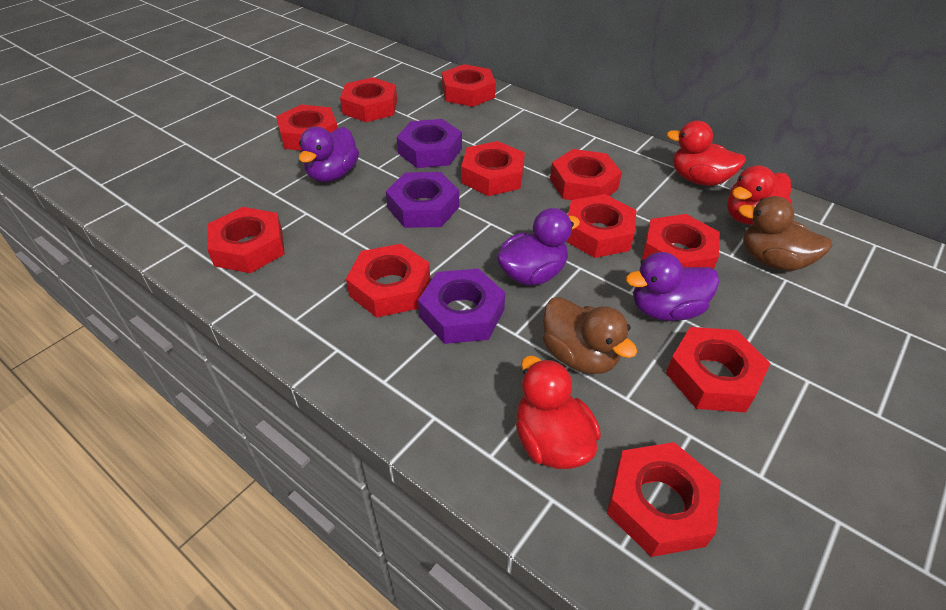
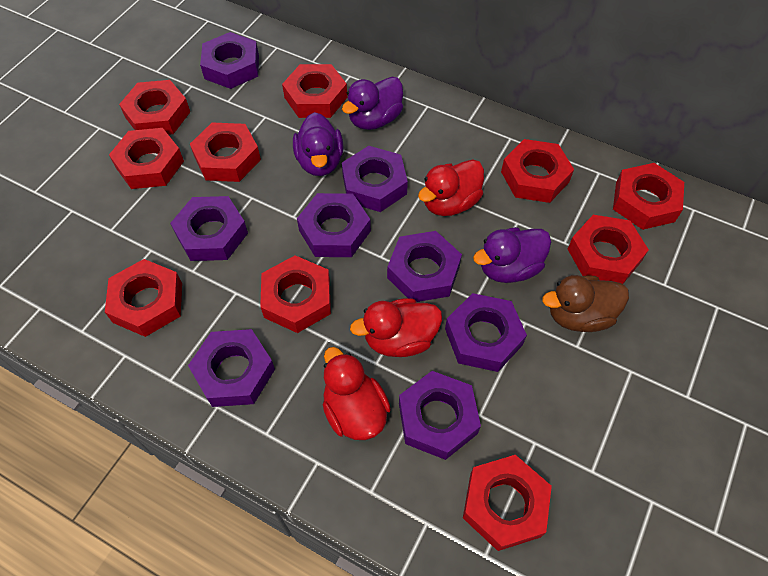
brown duck: 2 -> 1
purple nut: 3 -> 8
red nut: 11 -> 10

